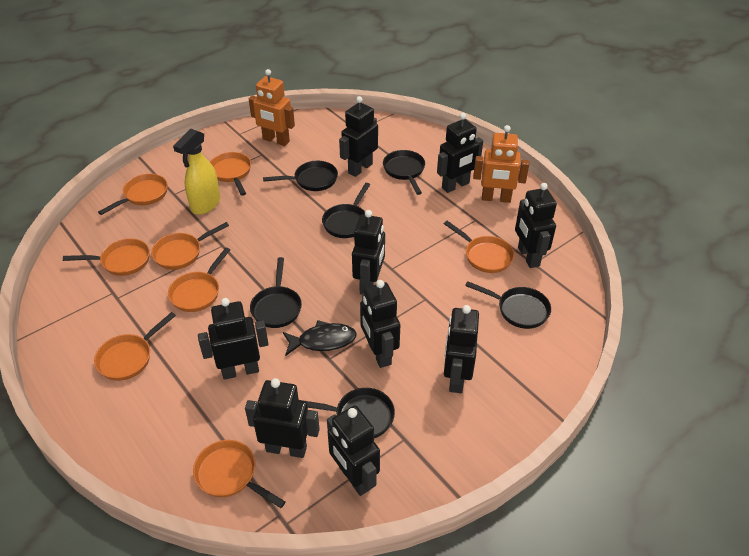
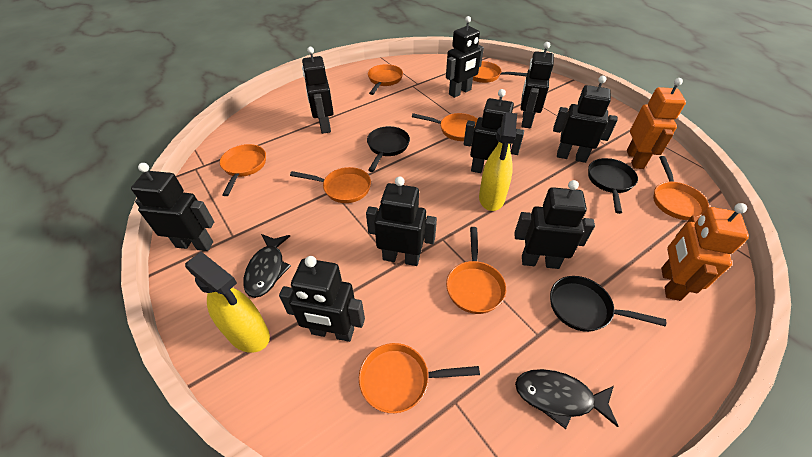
black fish: 1 -> 2
black pan: 6 -> 3
yellow spray bottle: 1 -> 2

